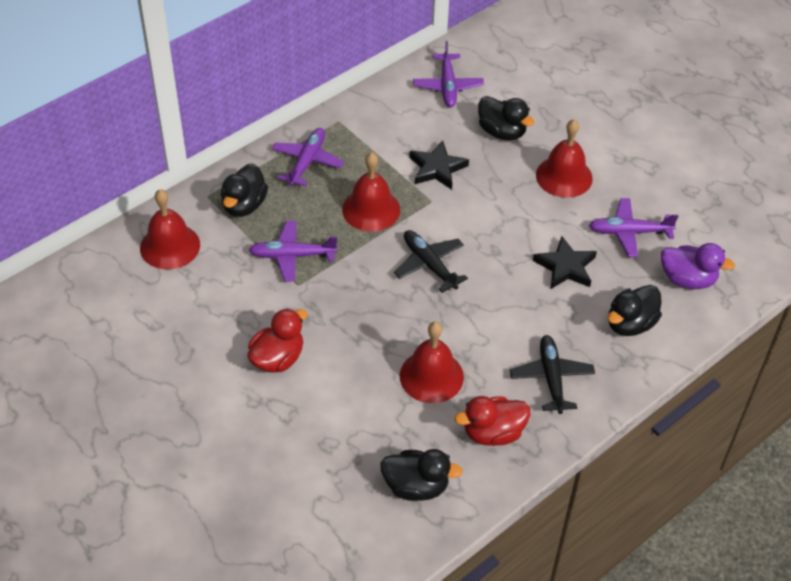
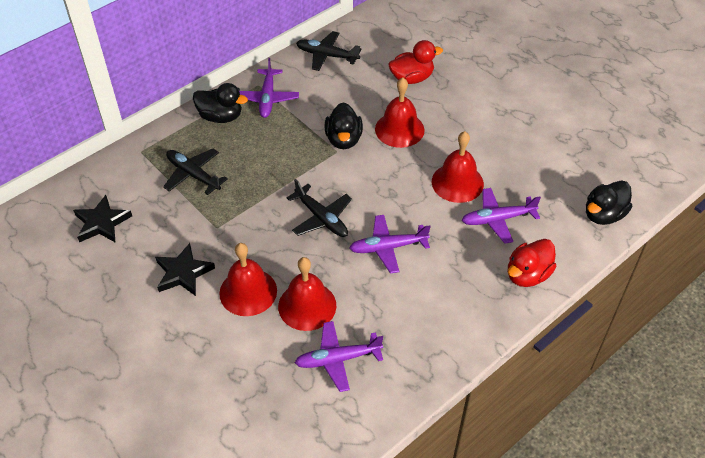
black duck: 4 -> 3
black plane: 2 -> 3
purple duck: 1 -> 0

